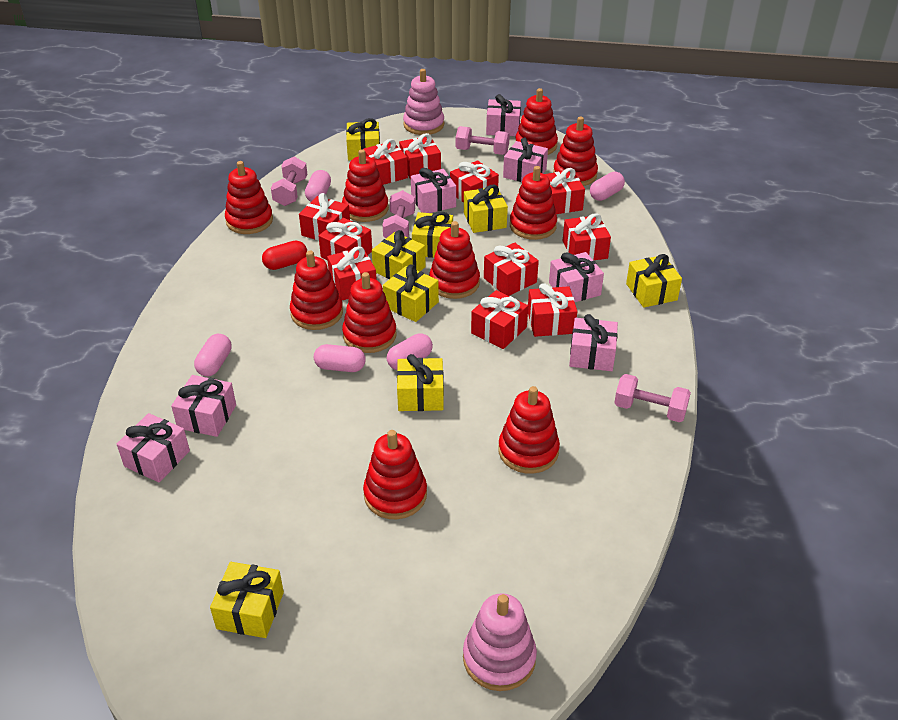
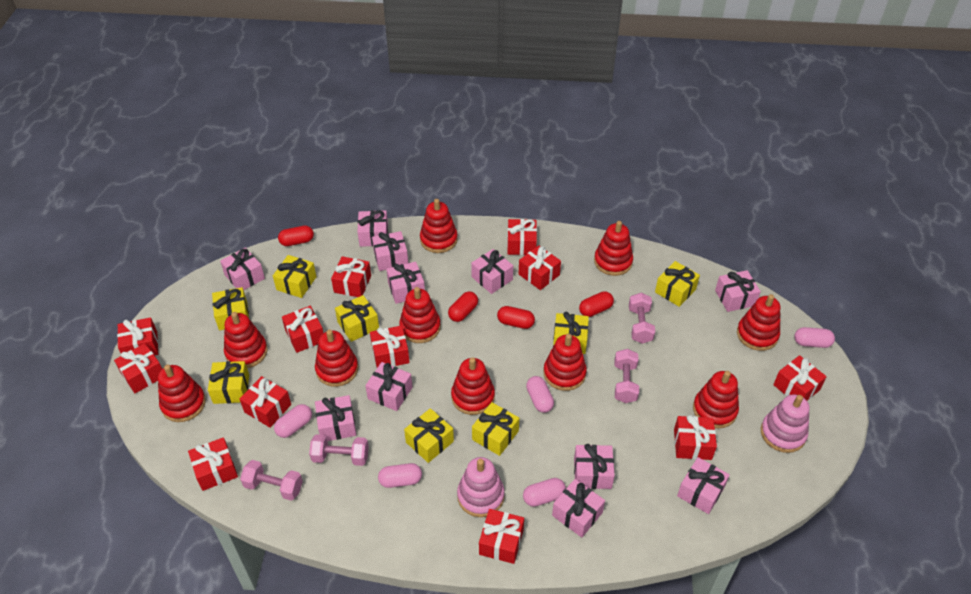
pink gift: 7 -> 11
red capsule: 1 -> 4
red gift: 11 -> 12

